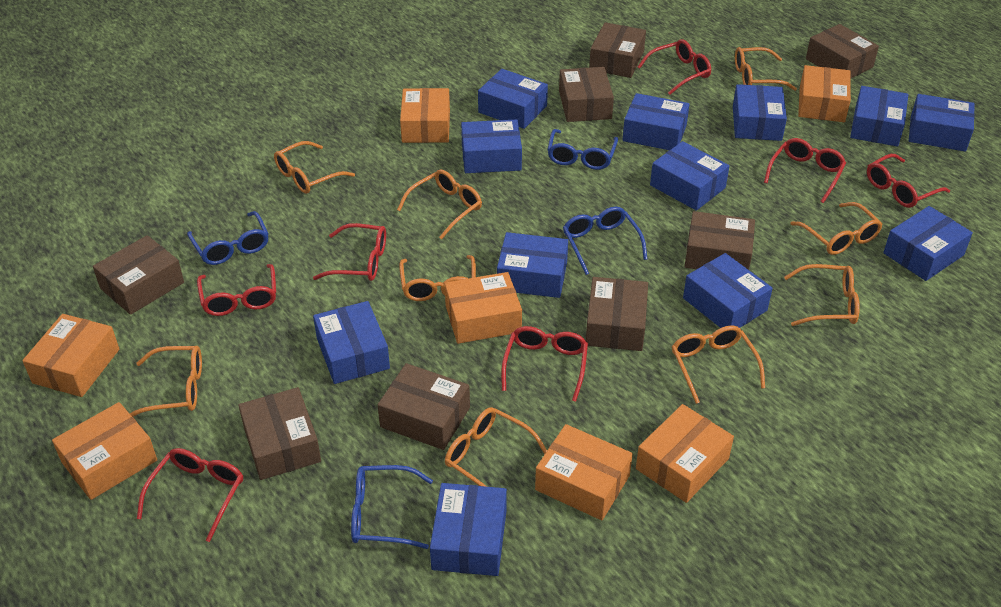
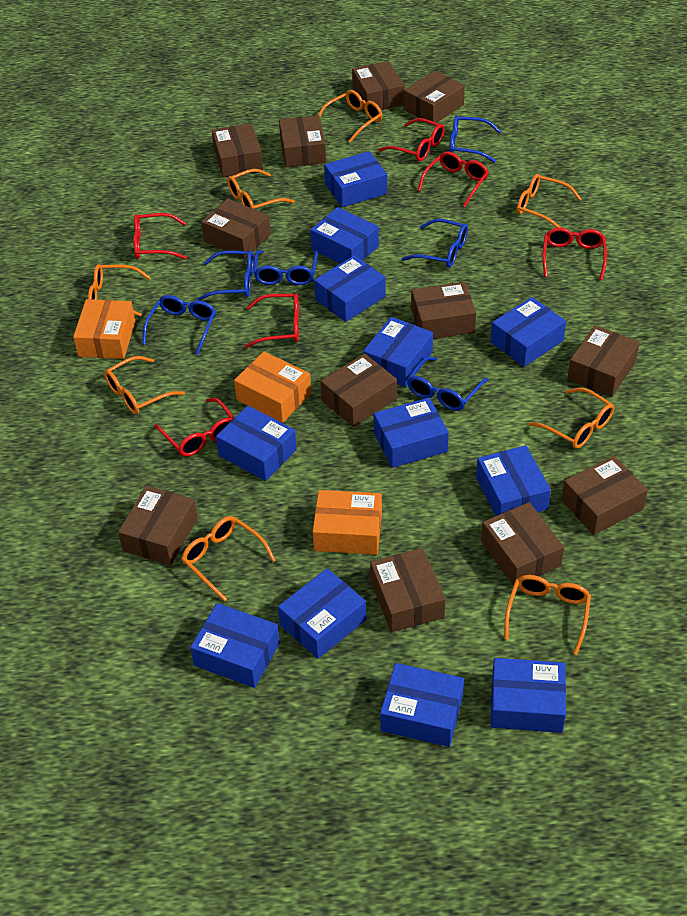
blue glasses: 4 -> 6
brown box: 8 -> 12
orange box: 7 -> 3
orange glasses: 9 -> 8
red glasses: 7 -> 6

